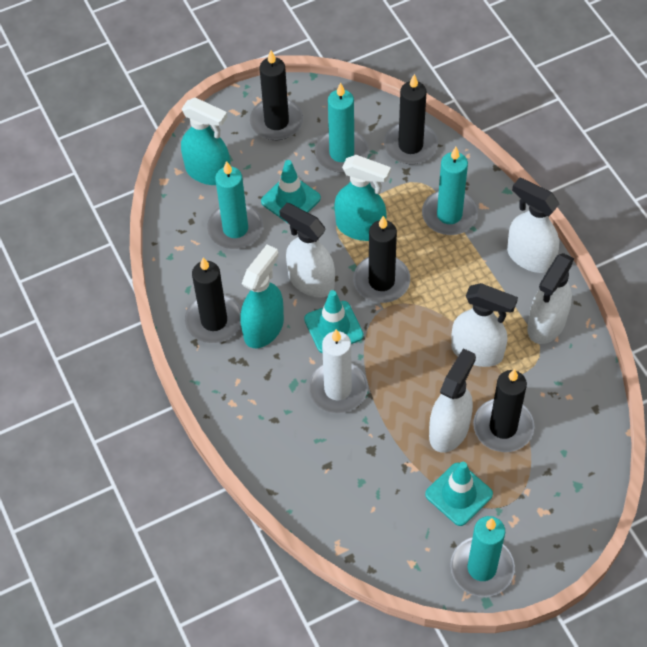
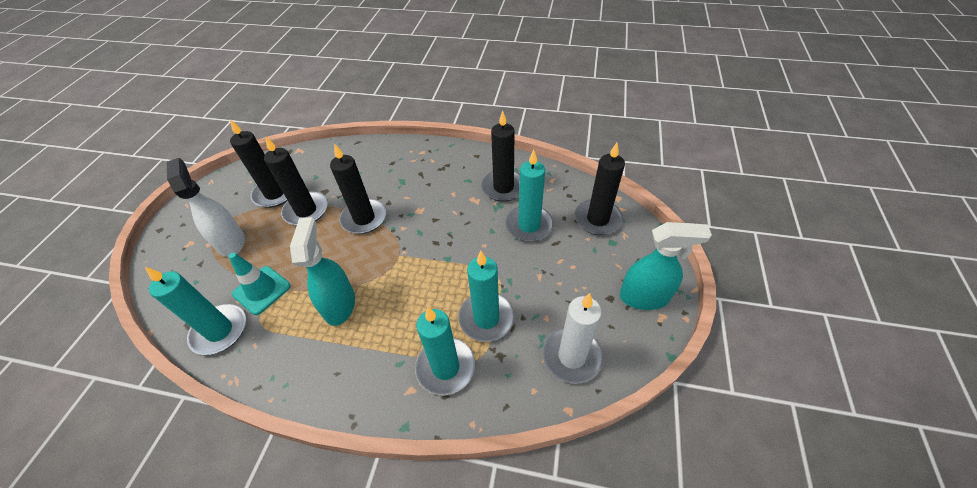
turquoise spray bottle: 3 -> 2
turquoise traffic cone: 3 -> 1
white spray bottle: 5 -> 1

